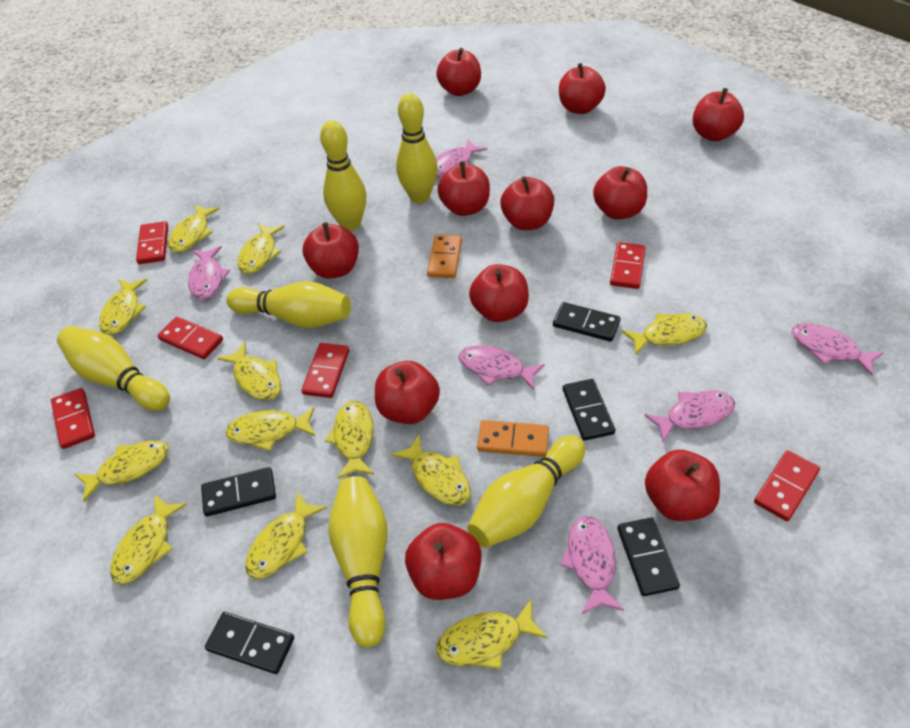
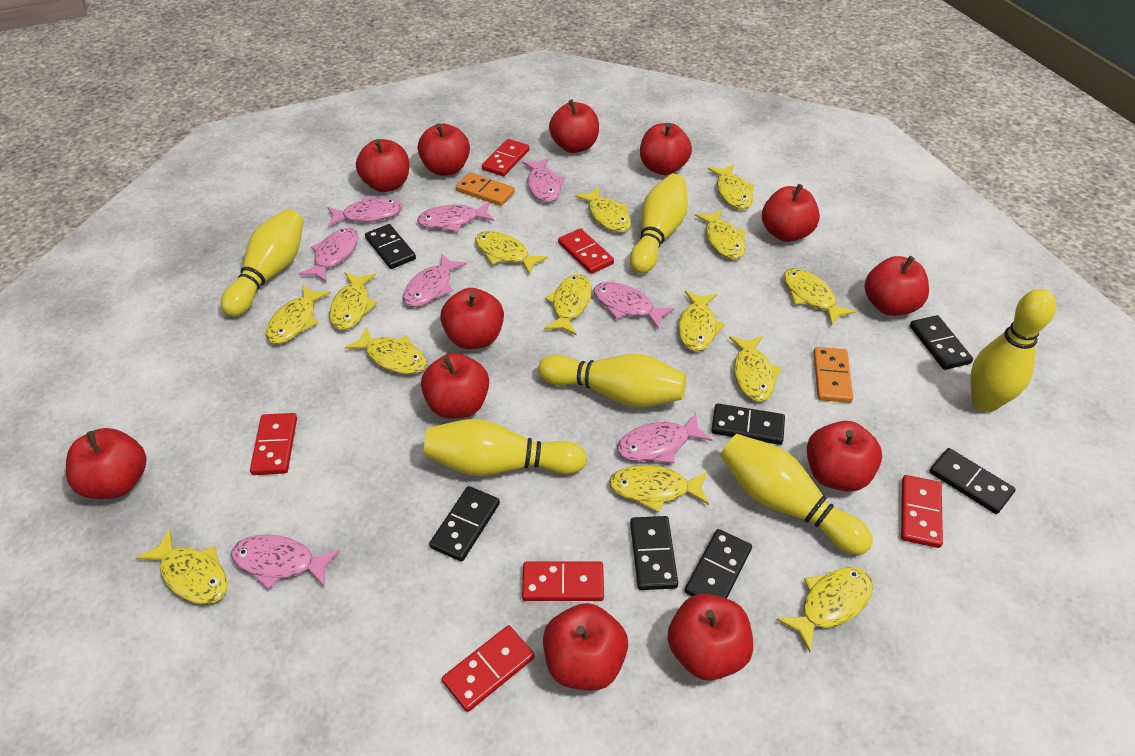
black domino: 5 -> 7
pink fish: 6 -> 8
red apple: 11 -> 12
yellow fish: 12 -> 14

